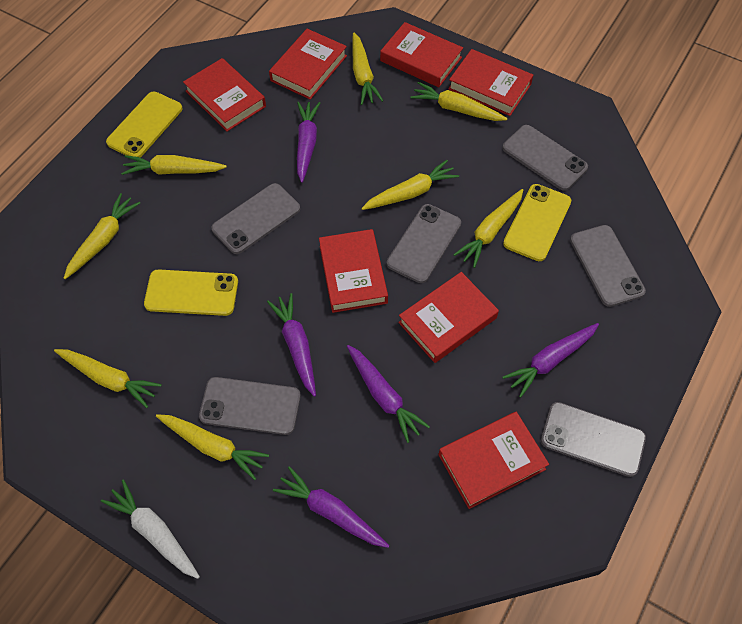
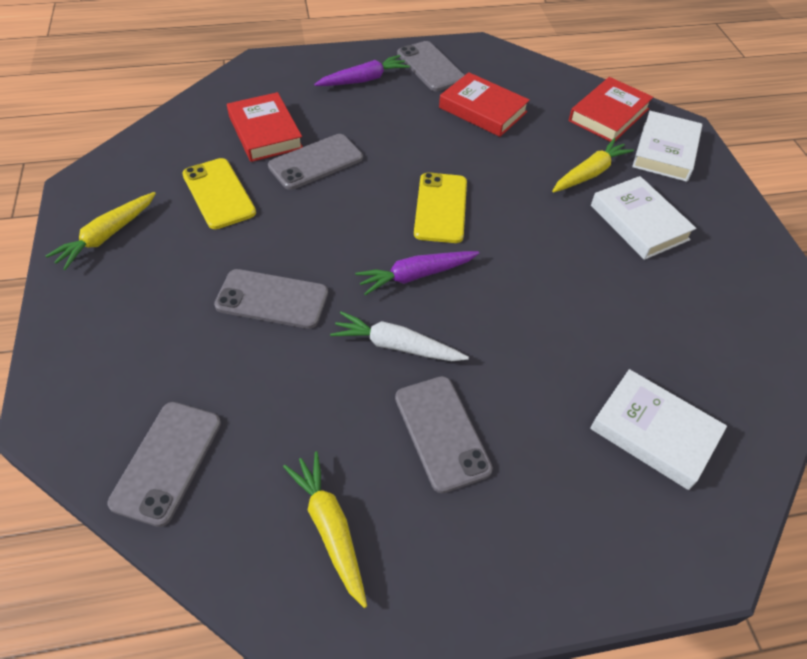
grey phone: 6 -> 5
purple carrot: 5 -> 2
red book: 7 -> 3
white book: 0 -> 3
yellow carrot: 8 -> 3
yellow phone: 3 -> 2

